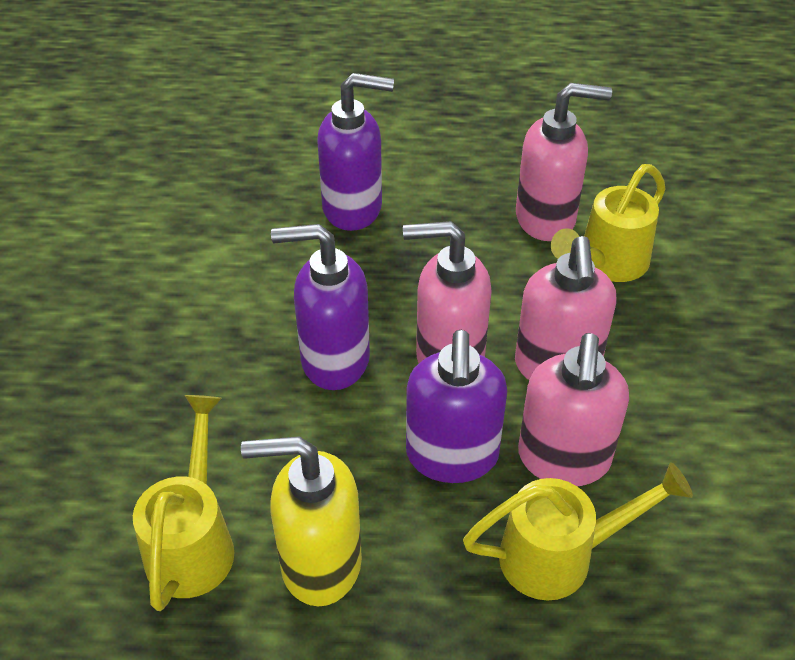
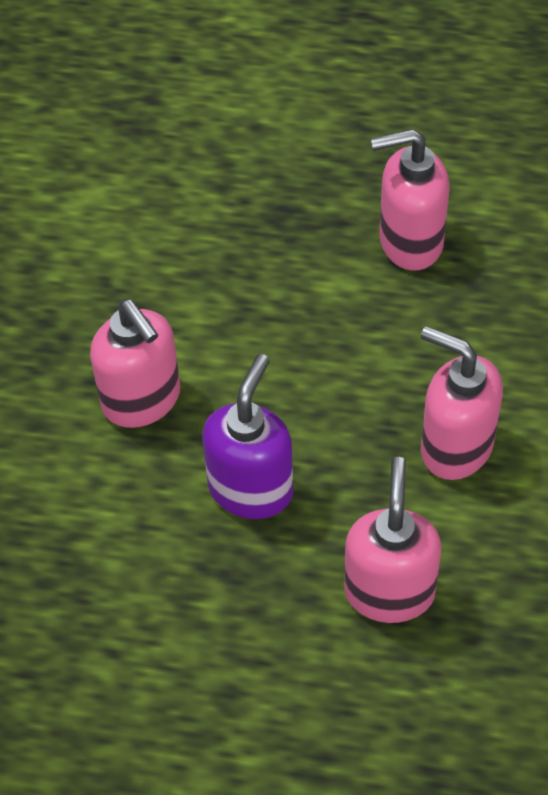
purple soap dispenser: 3 -> 1
yellow soap dispenser: 1 -> 0
yellow watering can: 3 -> 0

